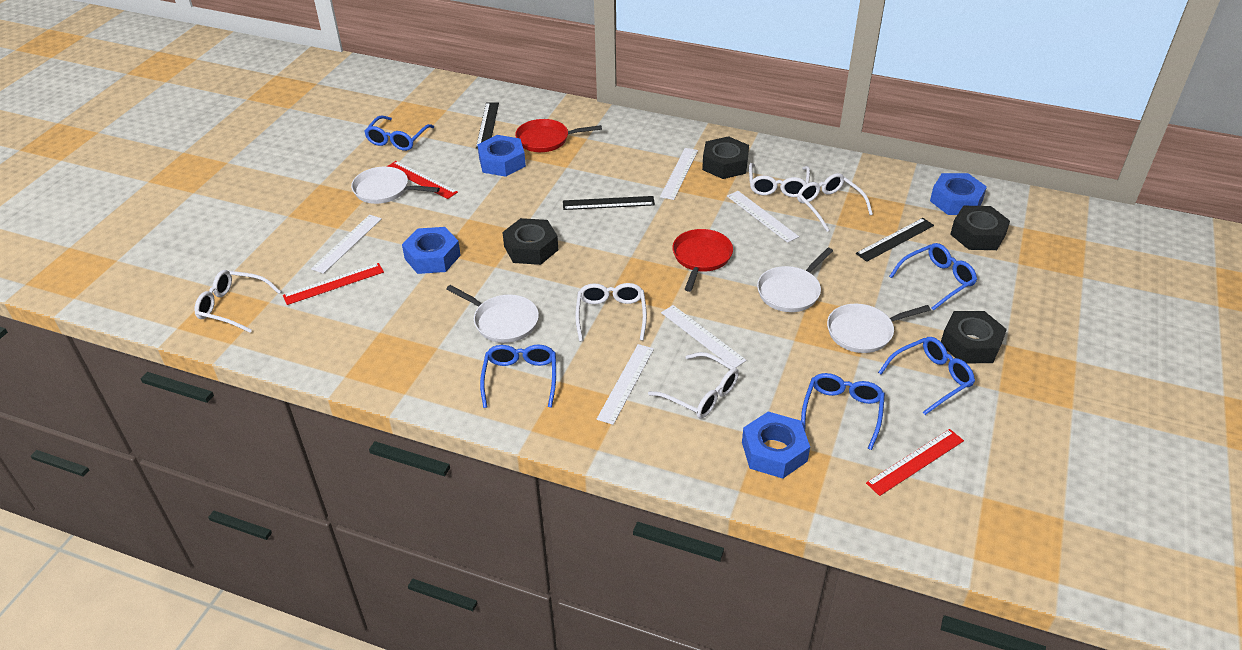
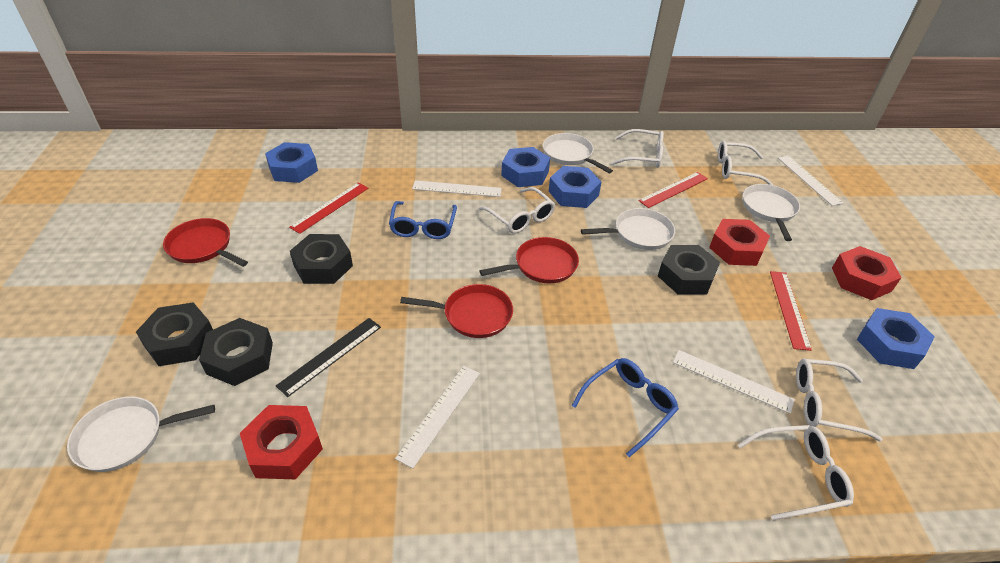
black ruler: 3 -> 1
blue glasses: 5 -> 2
red nut: 0 -> 3
red pan: 2 -> 3
white ruler: 5 -> 4

